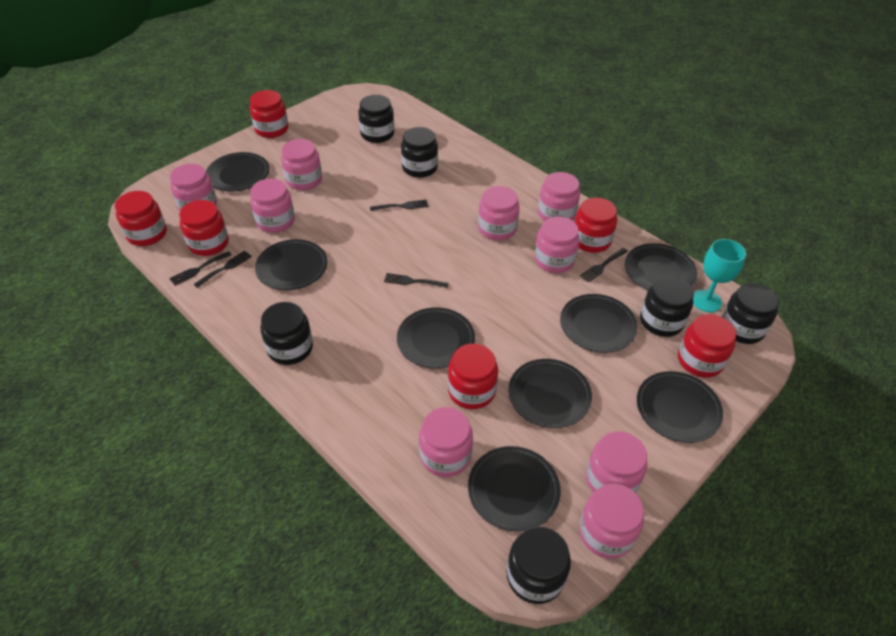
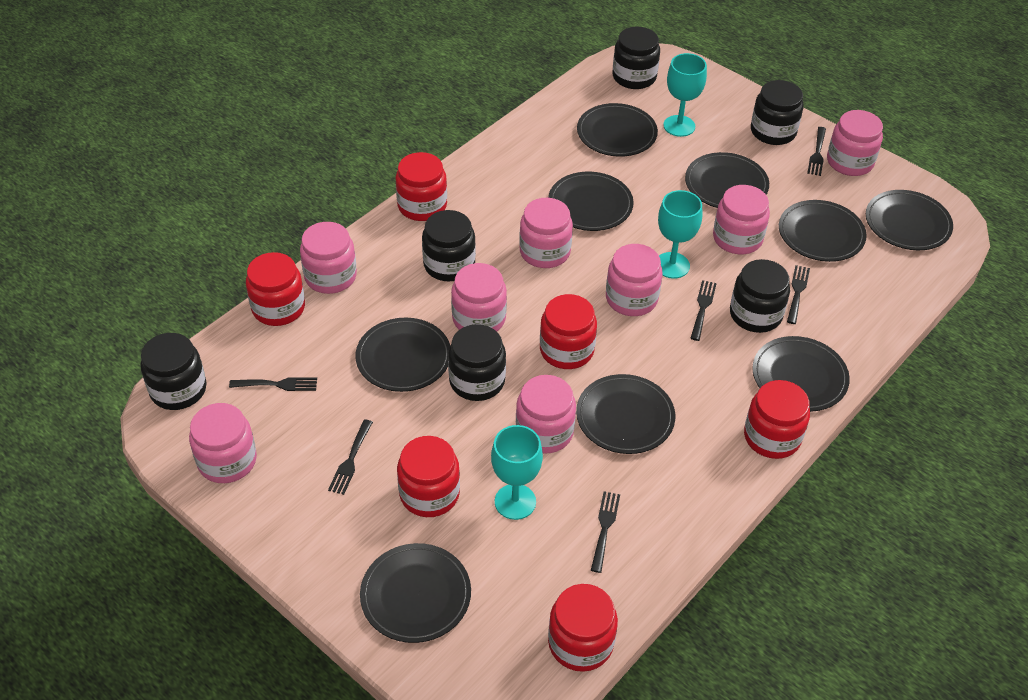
black fork: 5 -> 6
black plate: 8 -> 9
pink jar: 9 -> 8
turquoise goblet: 1 -> 3

